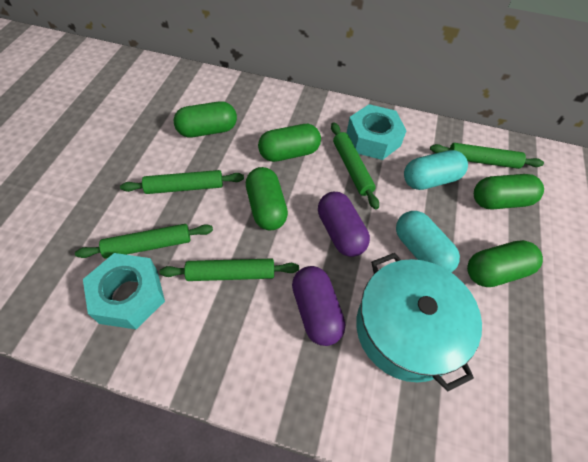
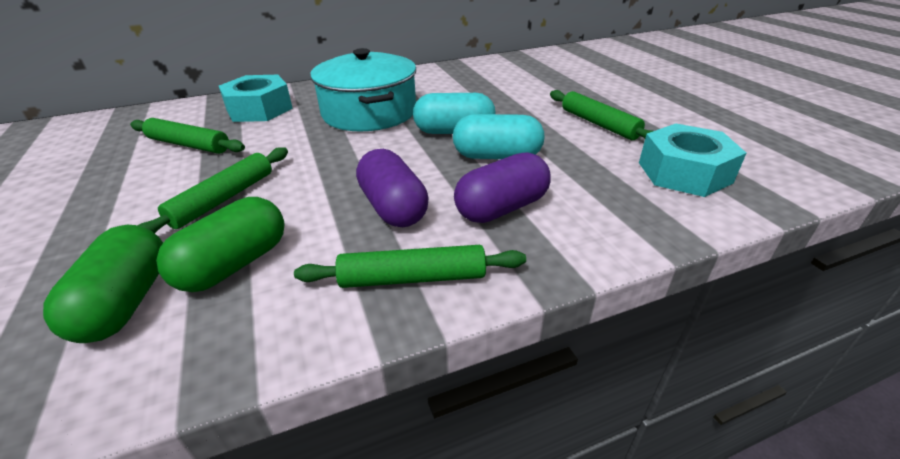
green capsule: 5 -> 2
green rolling pin: 5 -> 4

